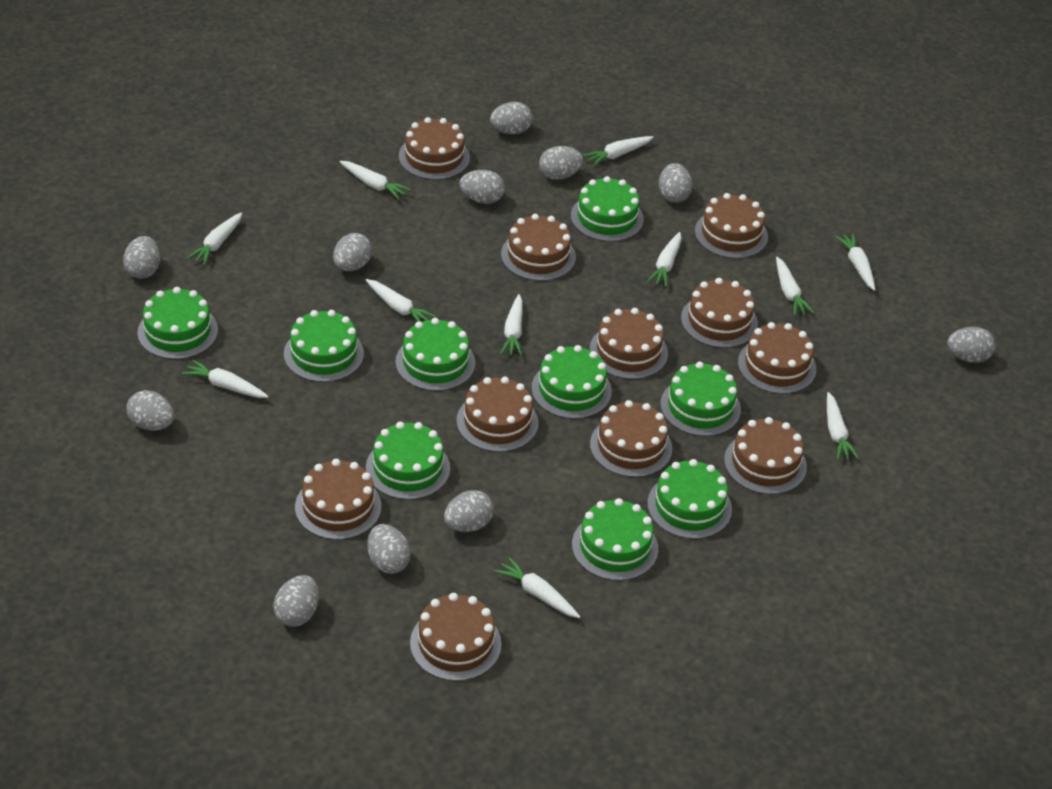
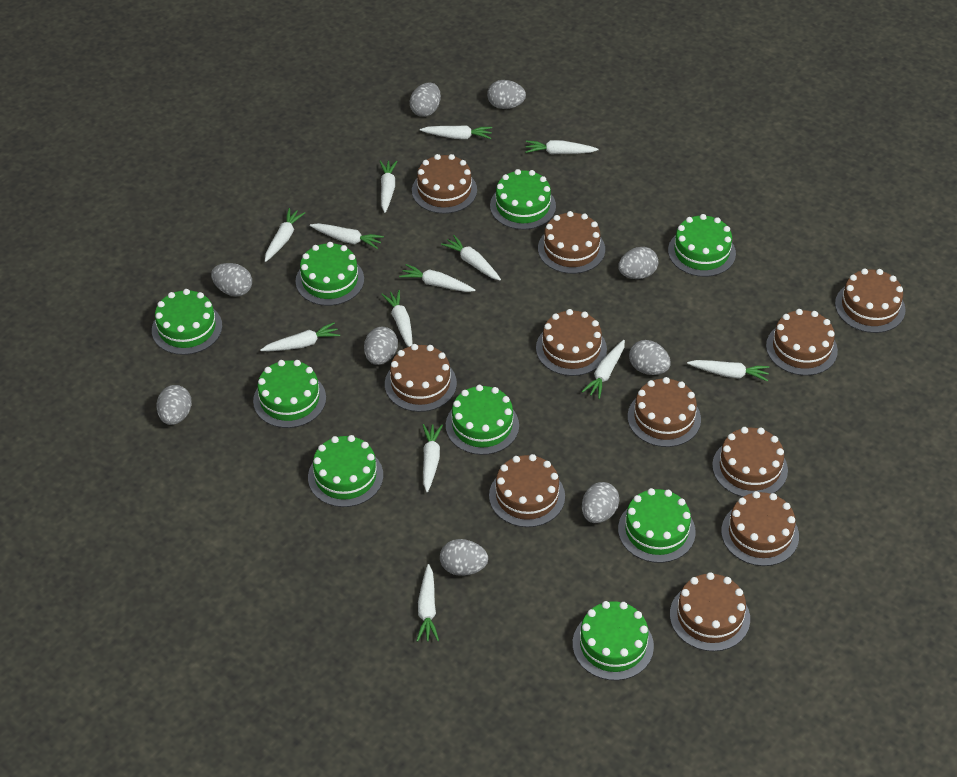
grey egg: 11 -> 9
white carrot: 11 -> 13

